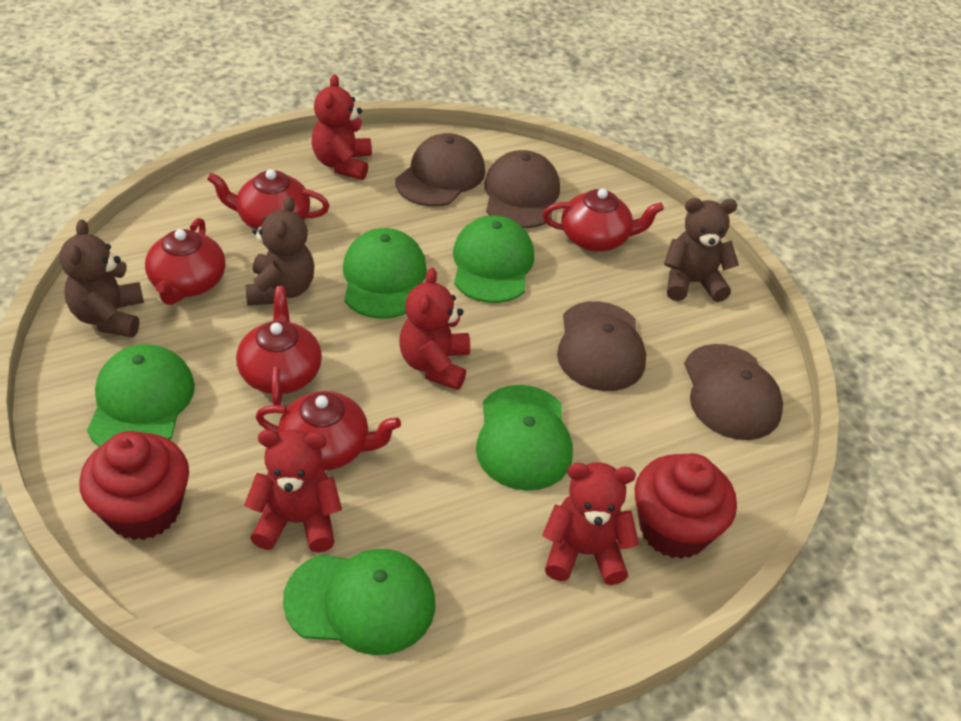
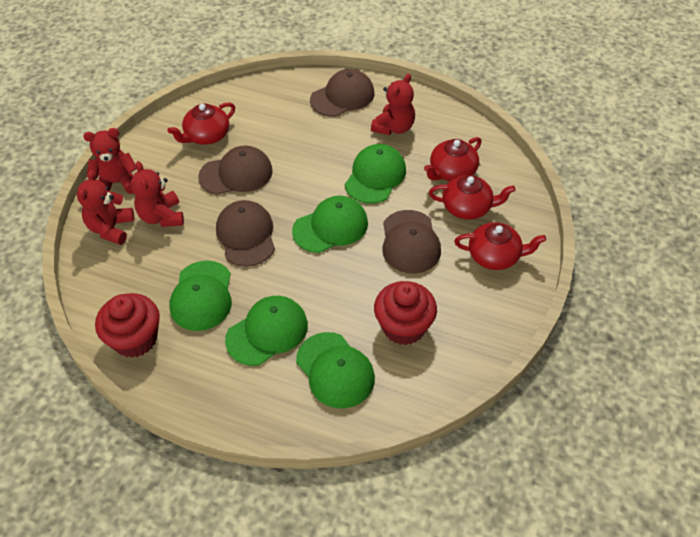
brown teddy bear: 3 -> 0
red teapot: 5 -> 4

